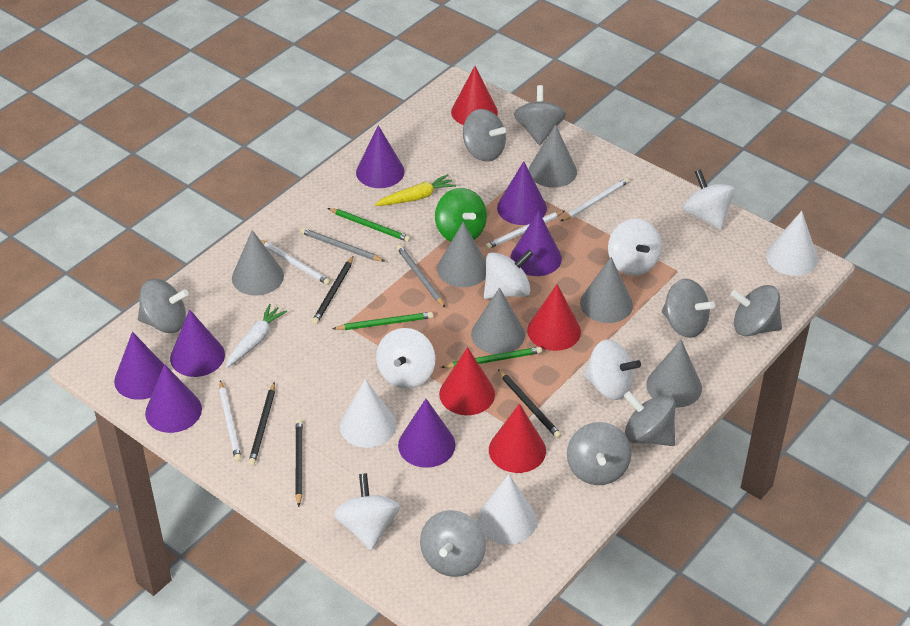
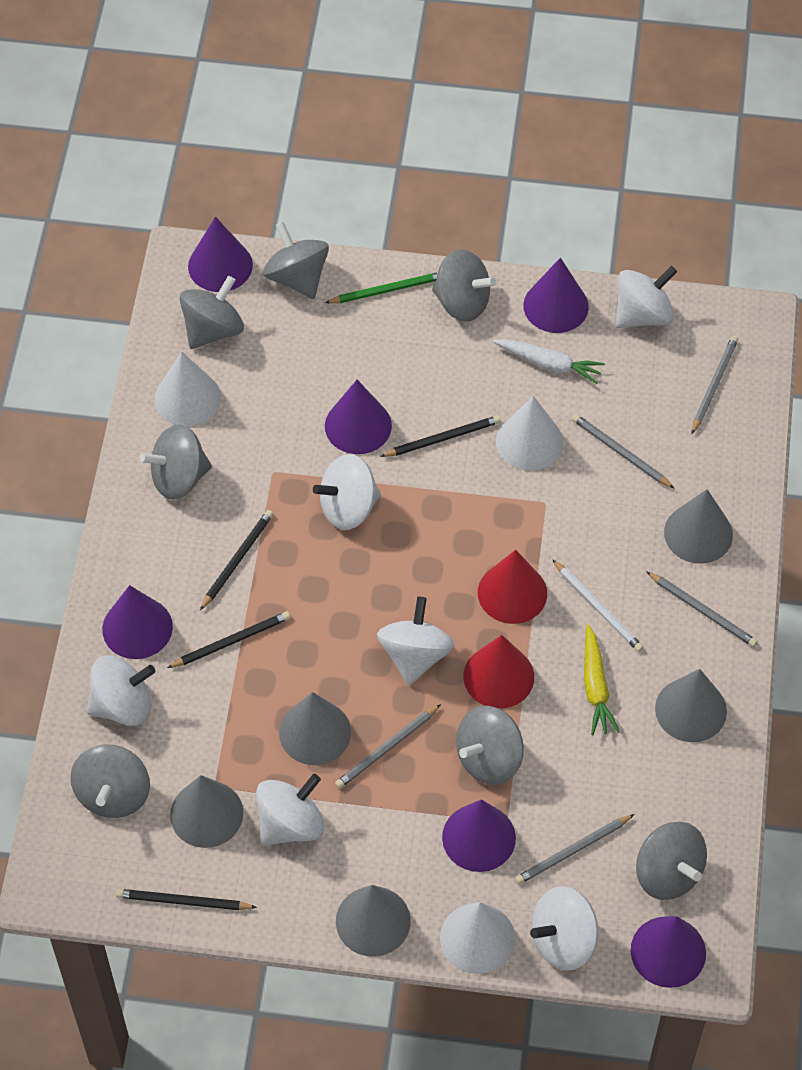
green pencil: 3 -> 1
green spinning top: 1 -> 0
grey cone: 6 -> 5
grey pencil: 2 -> 5
grey spinning top: 8 -> 7
purple cone: 7 -> 6
red cone: 4 -> 2
white pencil: 4 -> 1

